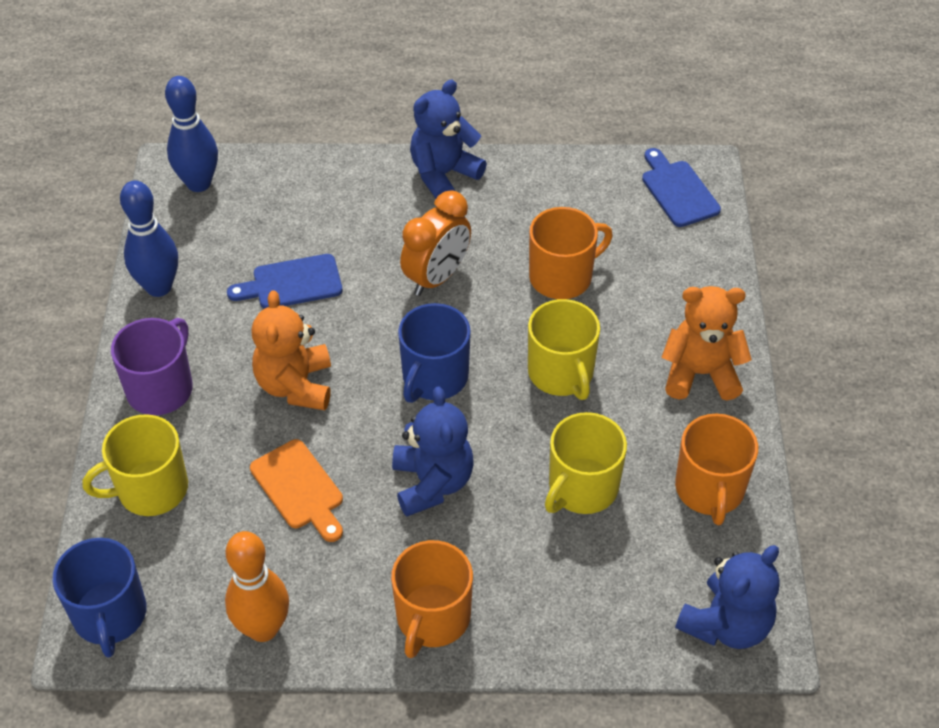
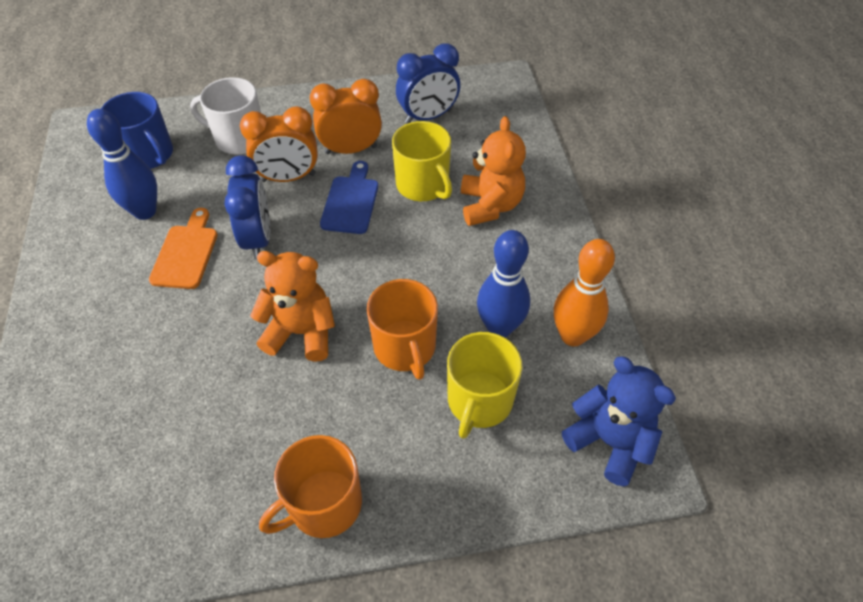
blue clock: 0 -> 2
blue cutting board: 2 -> 1
blue mug: 2 -> 1
blue teddy bear: 3 -> 1
orange clock: 1 -> 2
orange mug: 3 -> 2
purple mug: 1 -> 0
white mug: 0 -> 1
yellow mug: 3 -> 2

